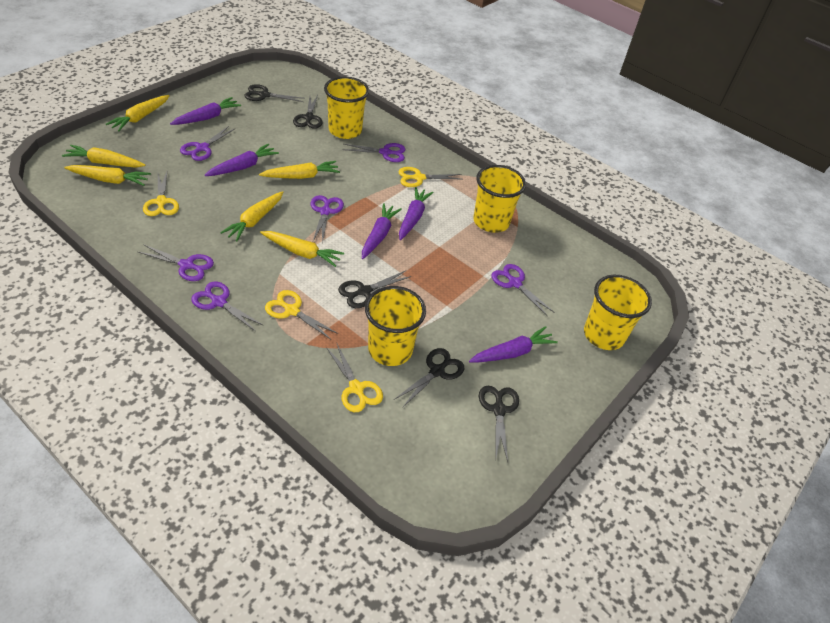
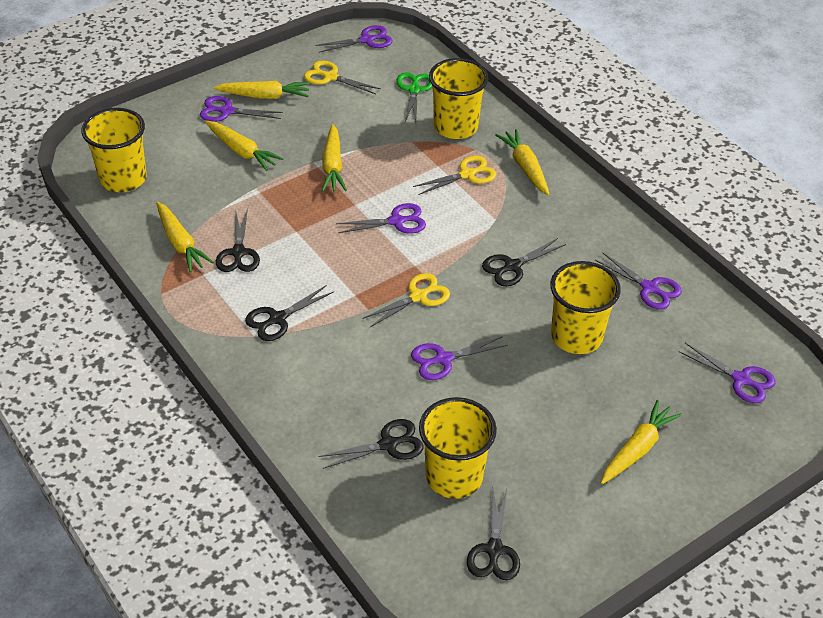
green scissors: 0 -> 1
purple carrot: 5 -> 0
yellow scissors: 4 -> 3

